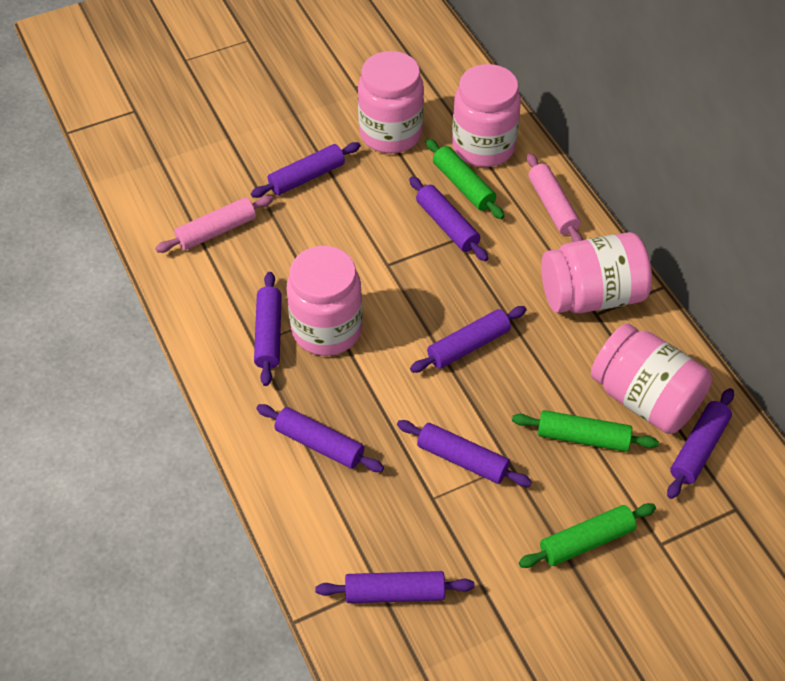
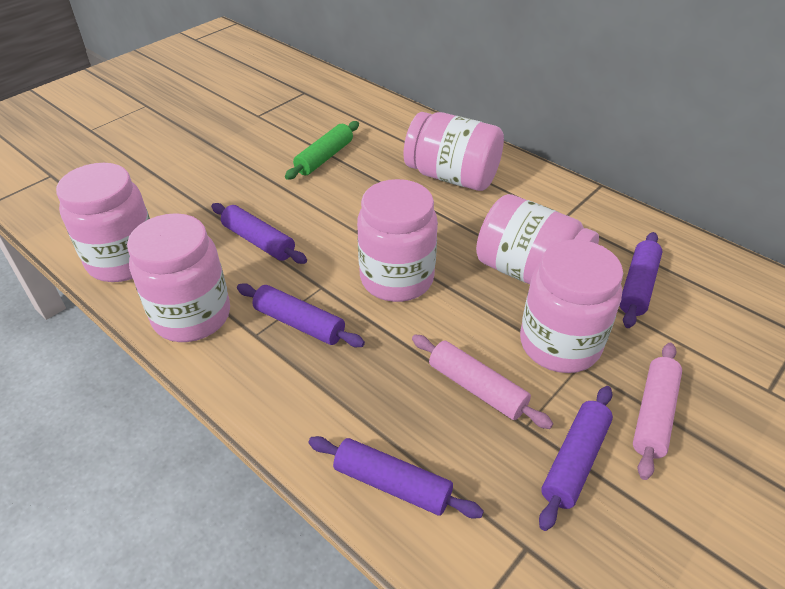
green rolling pin: 3 -> 1
pink jar: 5 -> 6
purple rolling pin: 8 -> 5

